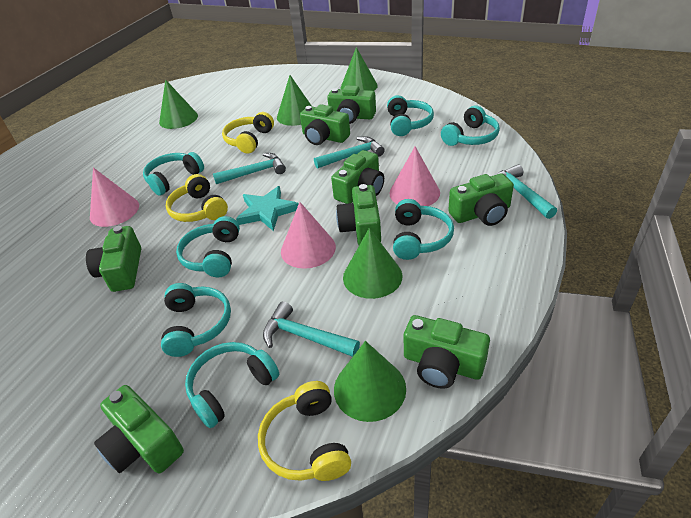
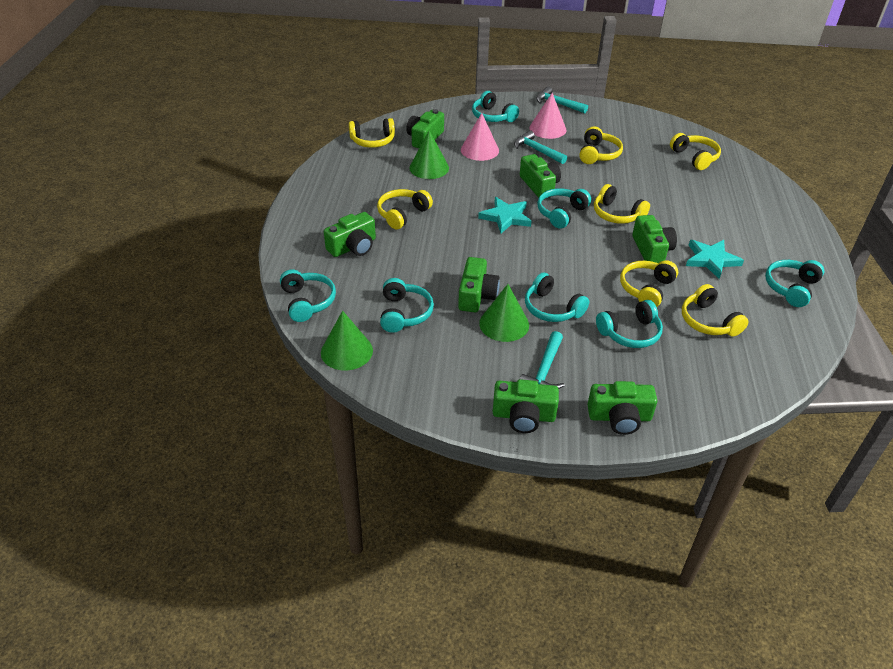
green camera: 8 -> 7
green cone: 5 -> 3
pink cone: 3 -> 2
turquoise hammer: 4 -> 3
turquoise star: 1 -> 2
yellow headphones: 3 -> 7

